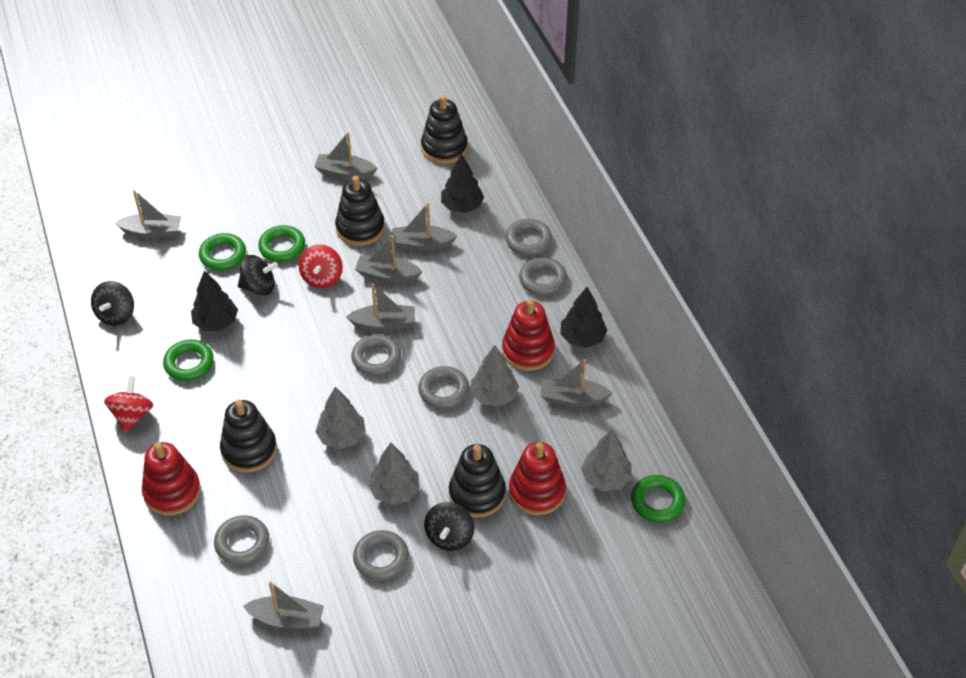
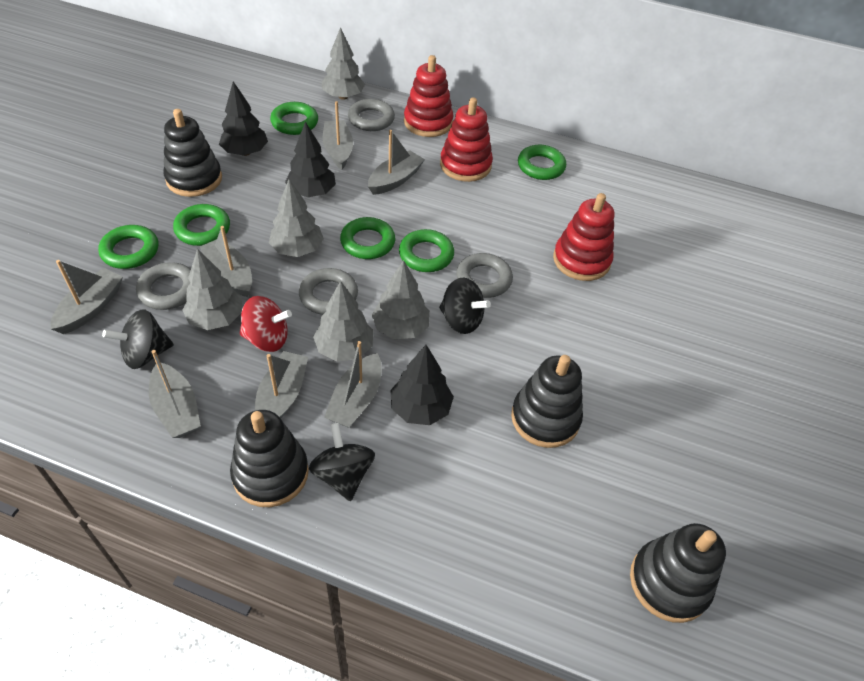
green ring: 4 -> 6
grey ring: 6 -> 4
grey tree: 4 -> 5
red spinning top: 2 -> 1

